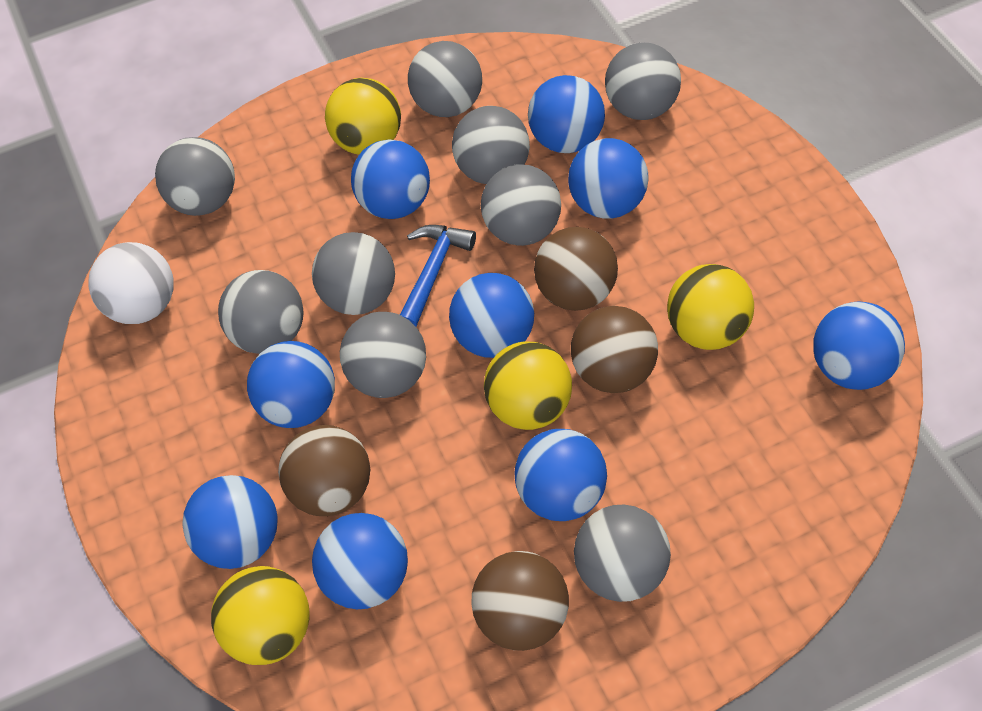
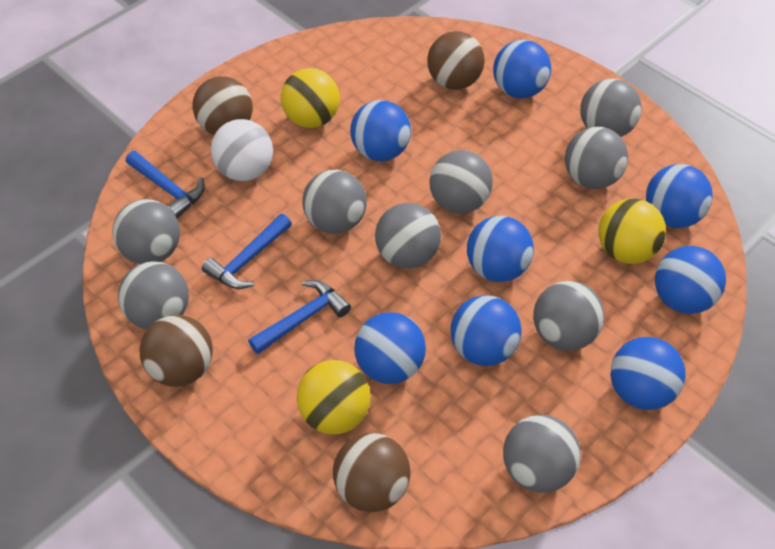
blue ball: 9 -> 8
blue hammer: 1 -> 3
yellow ball: 4 -> 3

